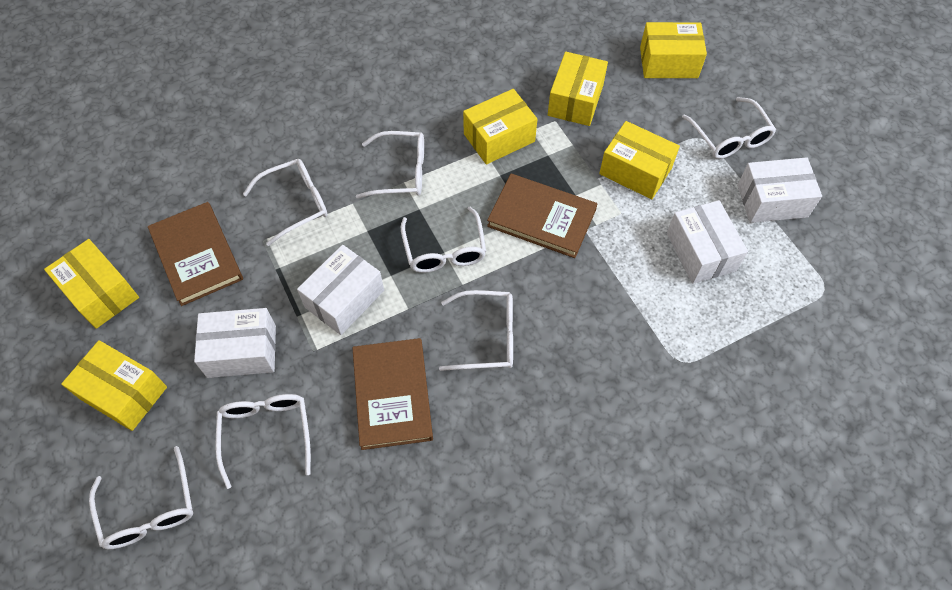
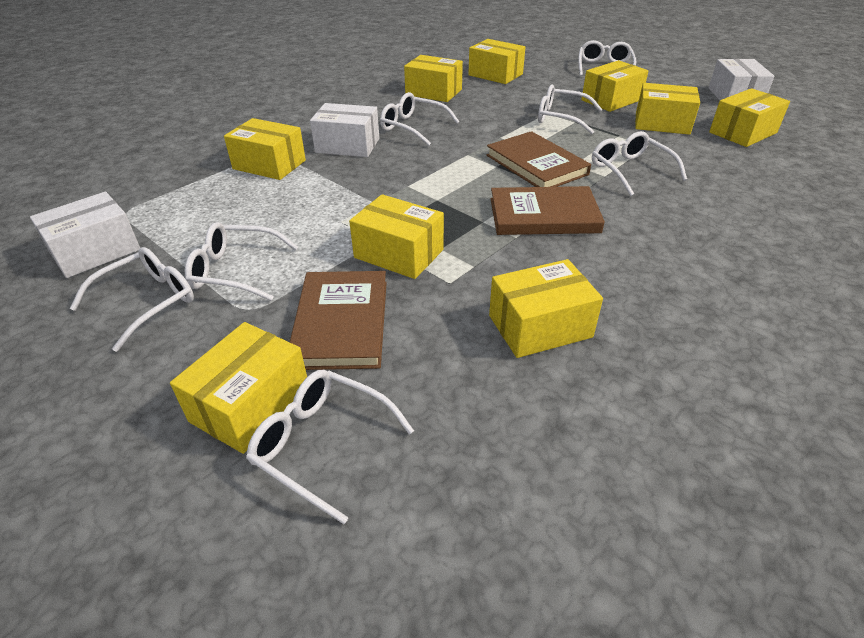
white box: 4 -> 3
yellow box: 6 -> 9

